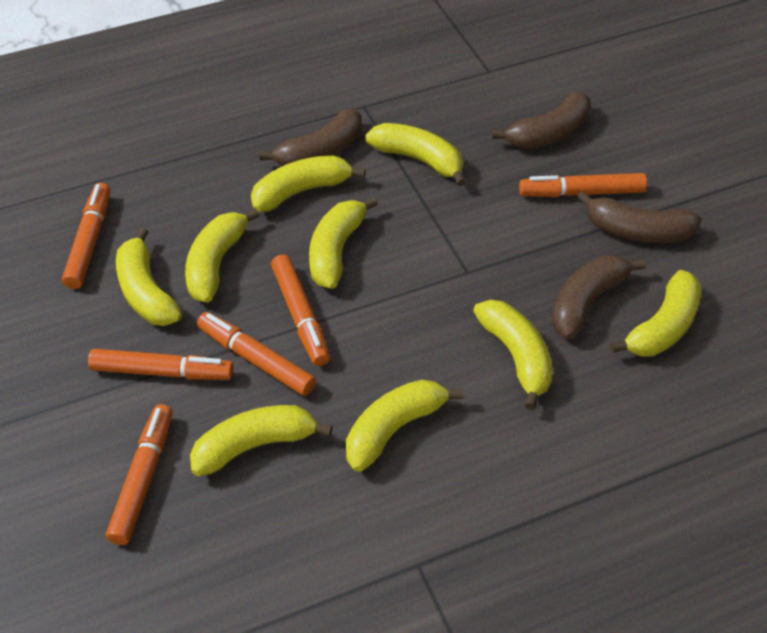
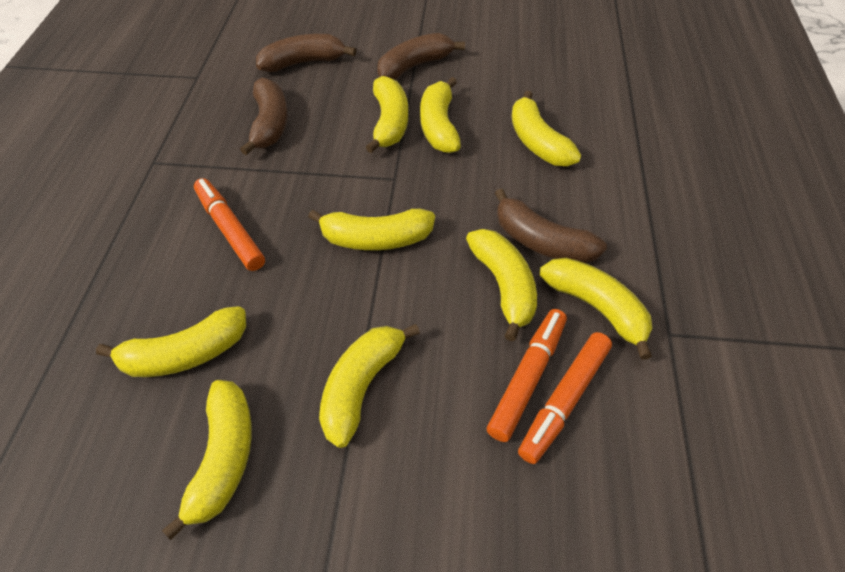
orange marker: 6 -> 3

